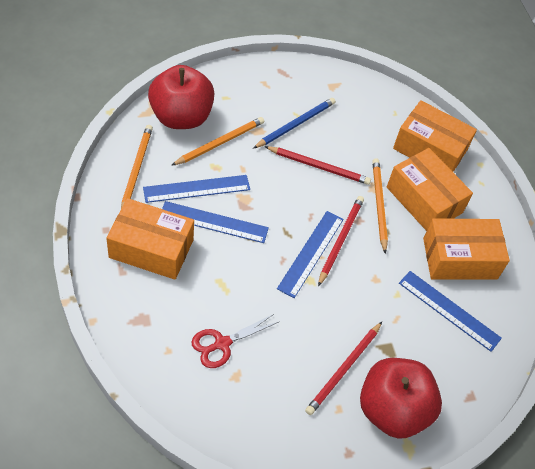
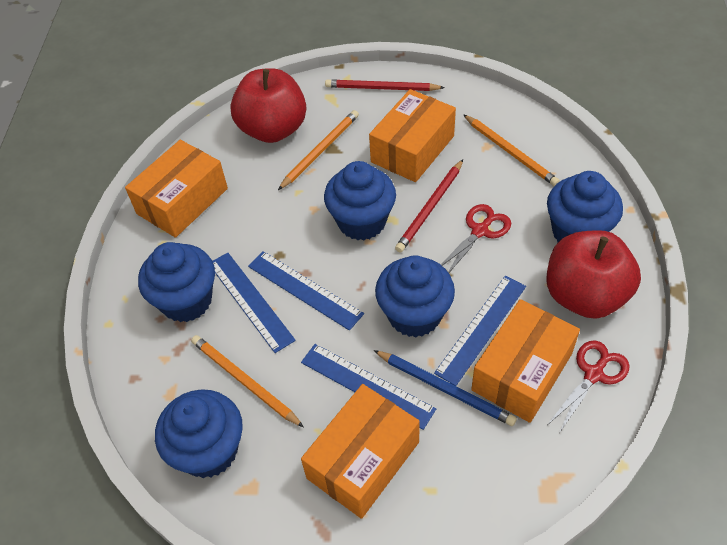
blue cupcake: 0 -> 5
red pencil: 3 -> 2
red scissors: 1 -> 2

